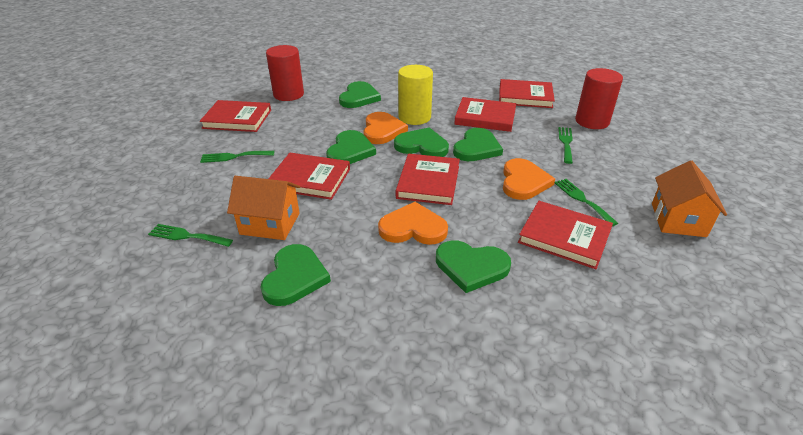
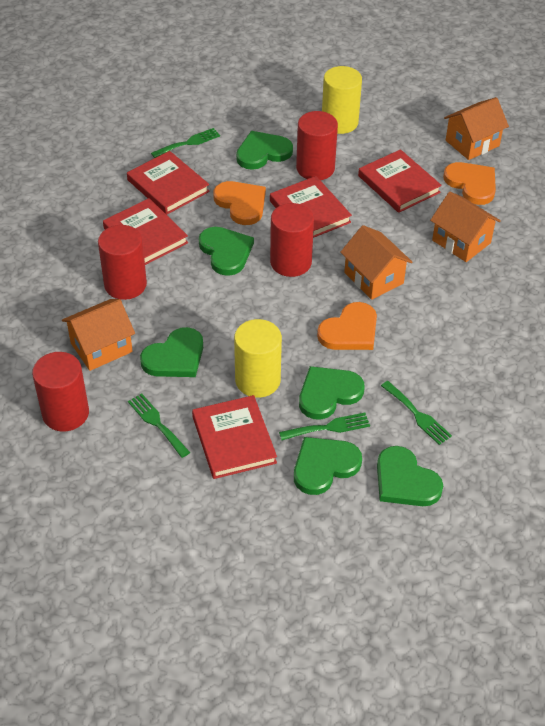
orange house: 2 -> 4
red book: 6 -> 5
red cylinder: 2 -> 4
yellow cylinder: 1 -> 2

